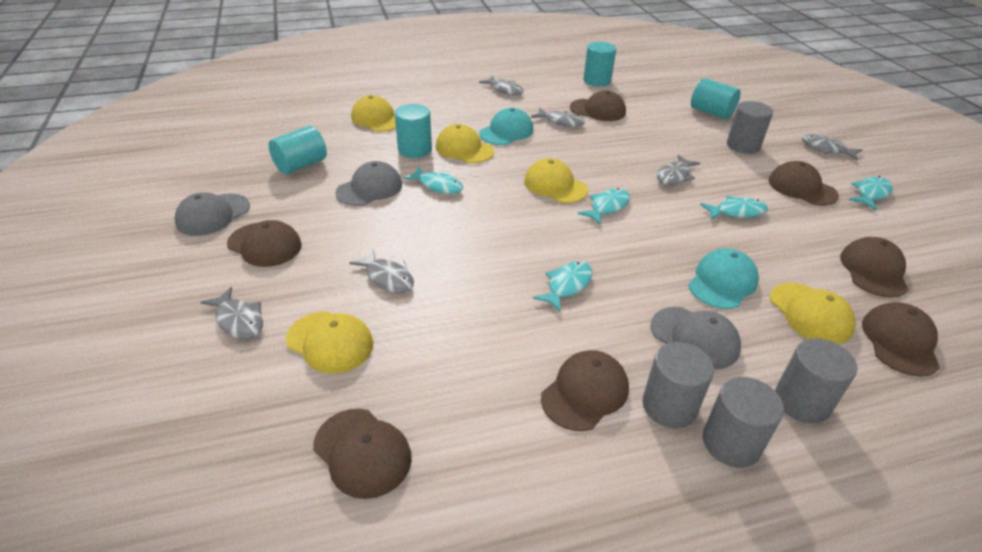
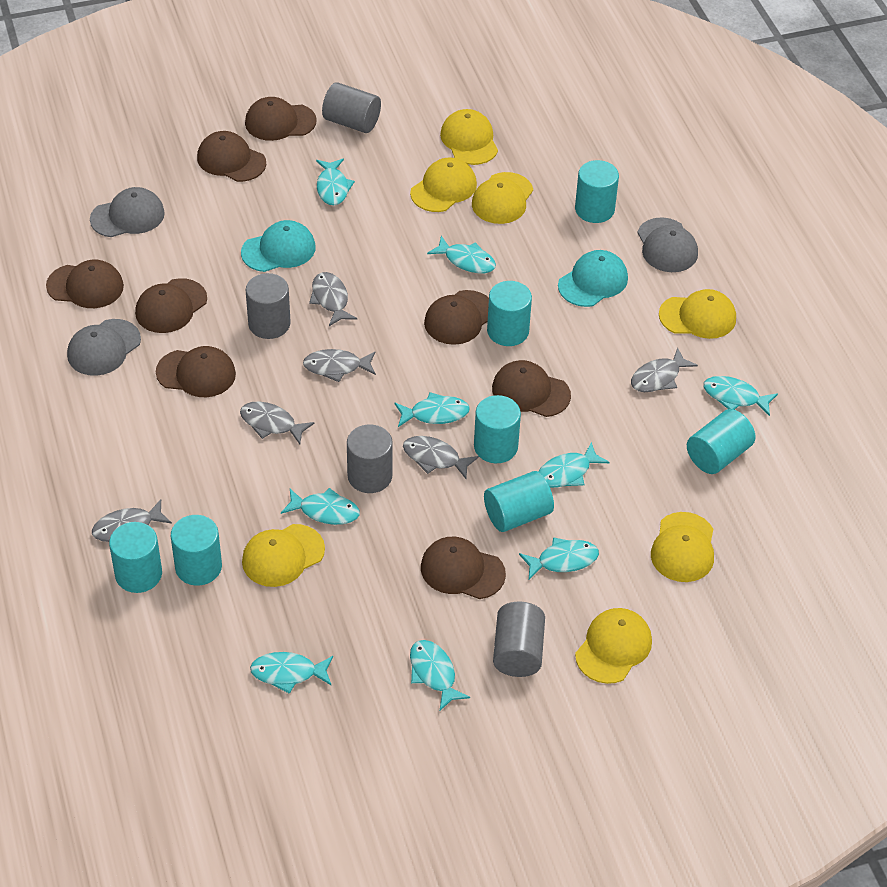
brown cap: 7 -> 8
turquoise cylinder: 4 -> 7
turquoise fish: 5 -> 9
yellow cap: 5 -> 7

